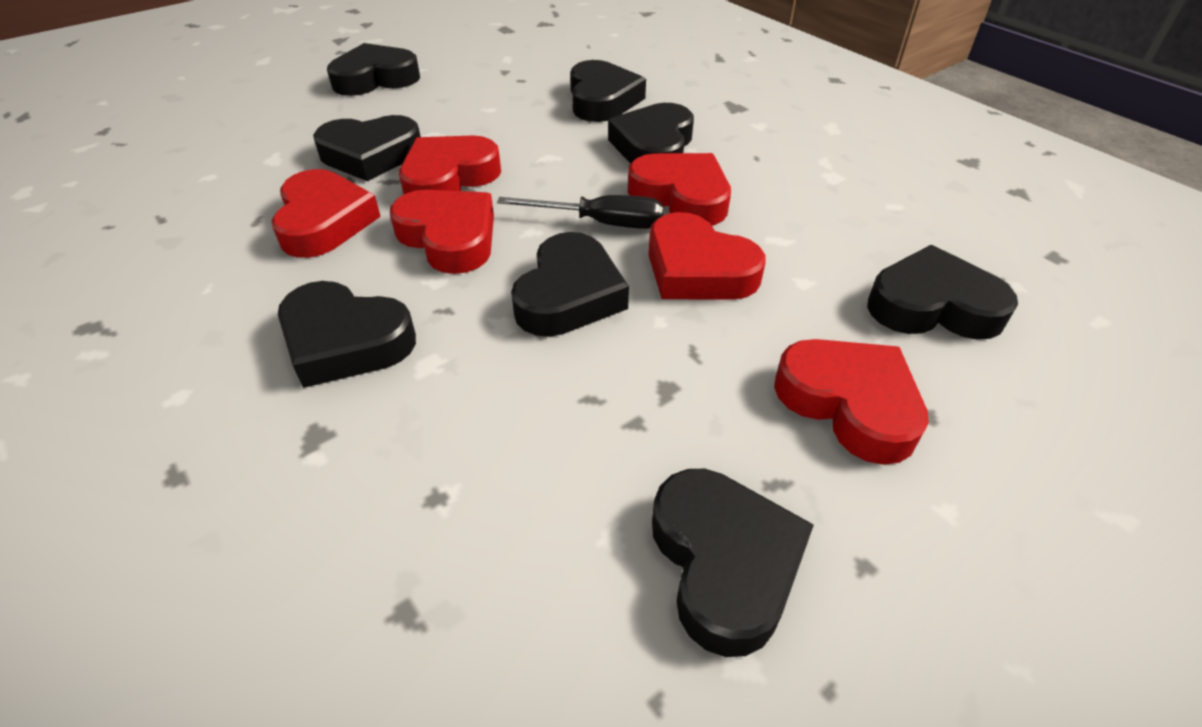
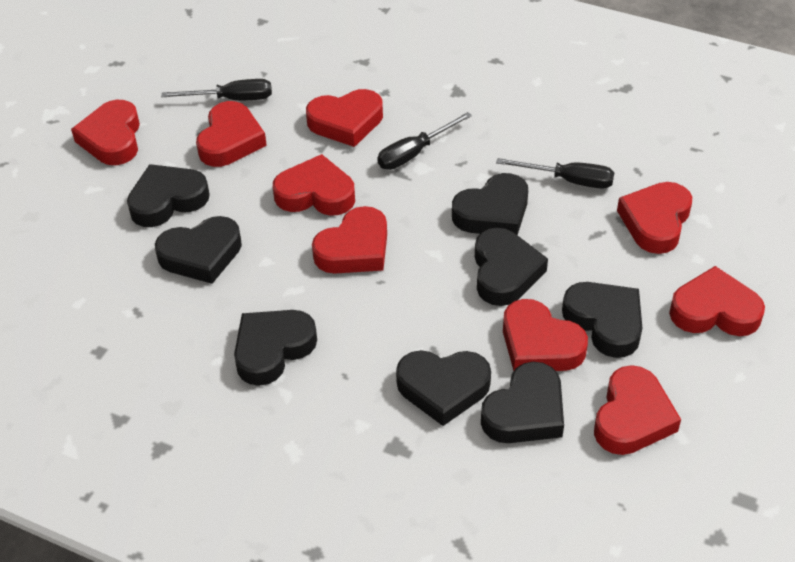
black screwdriver: 1 -> 3
red heart: 6 -> 9

